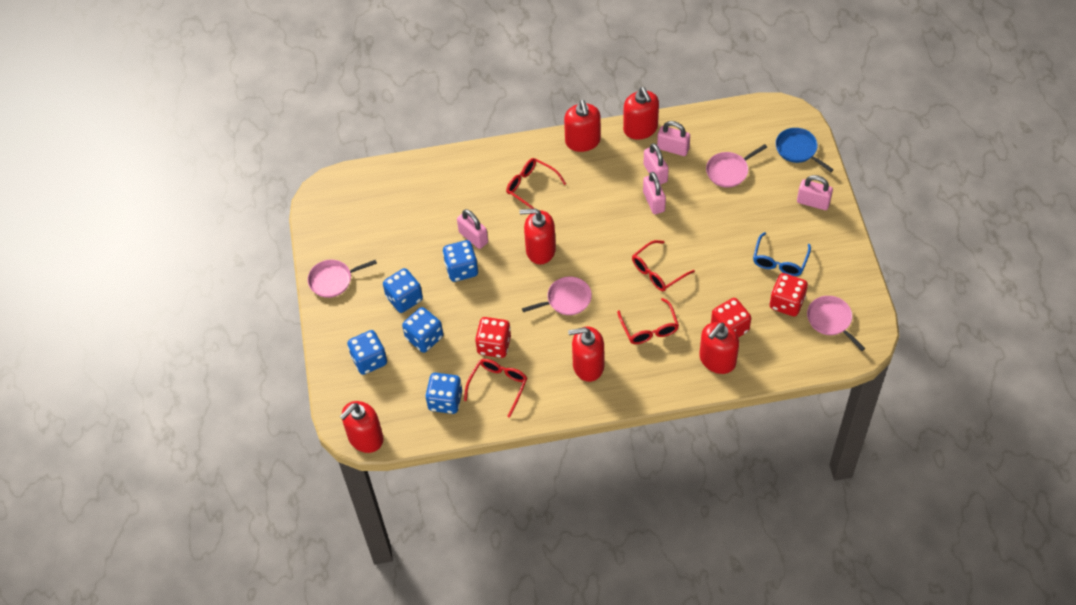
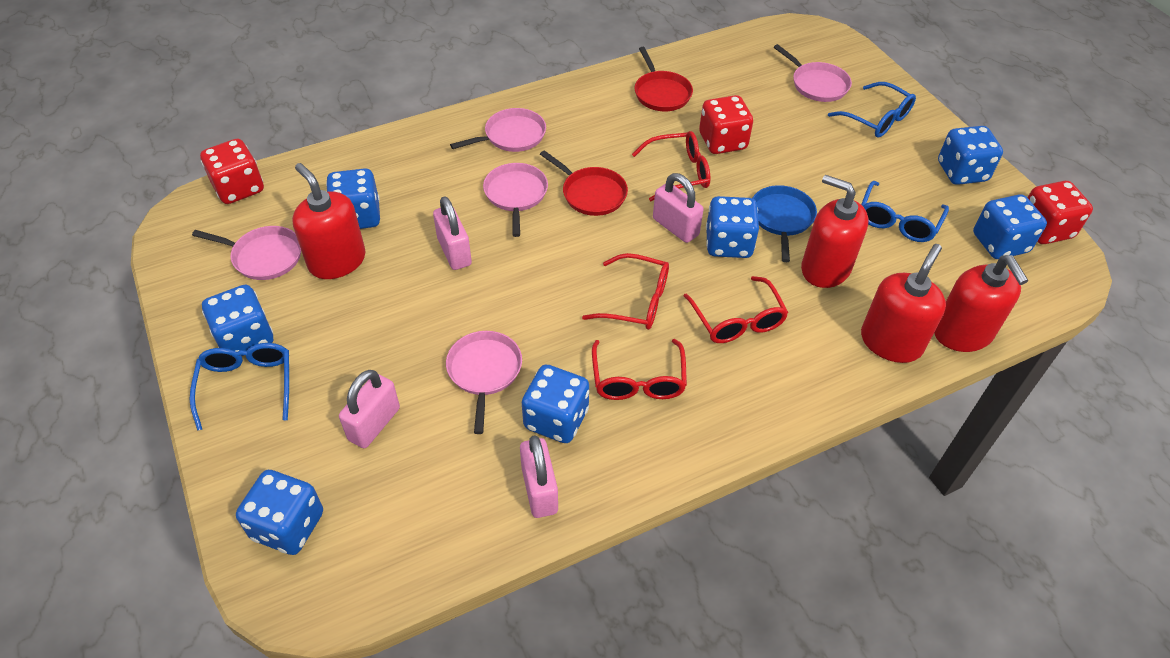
blue dice: 5 -> 7
blue glasses: 1 -> 3
pink padlock: 5 -> 4
pink pan: 4 -> 5
red pan: 0 -> 2
red soap dispenser: 6 -> 4

